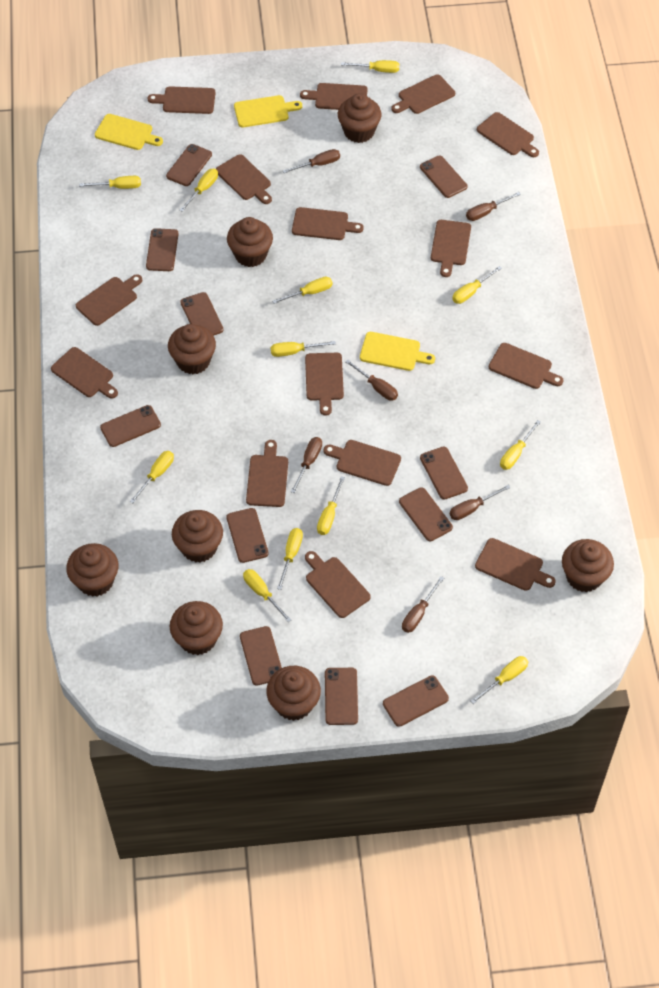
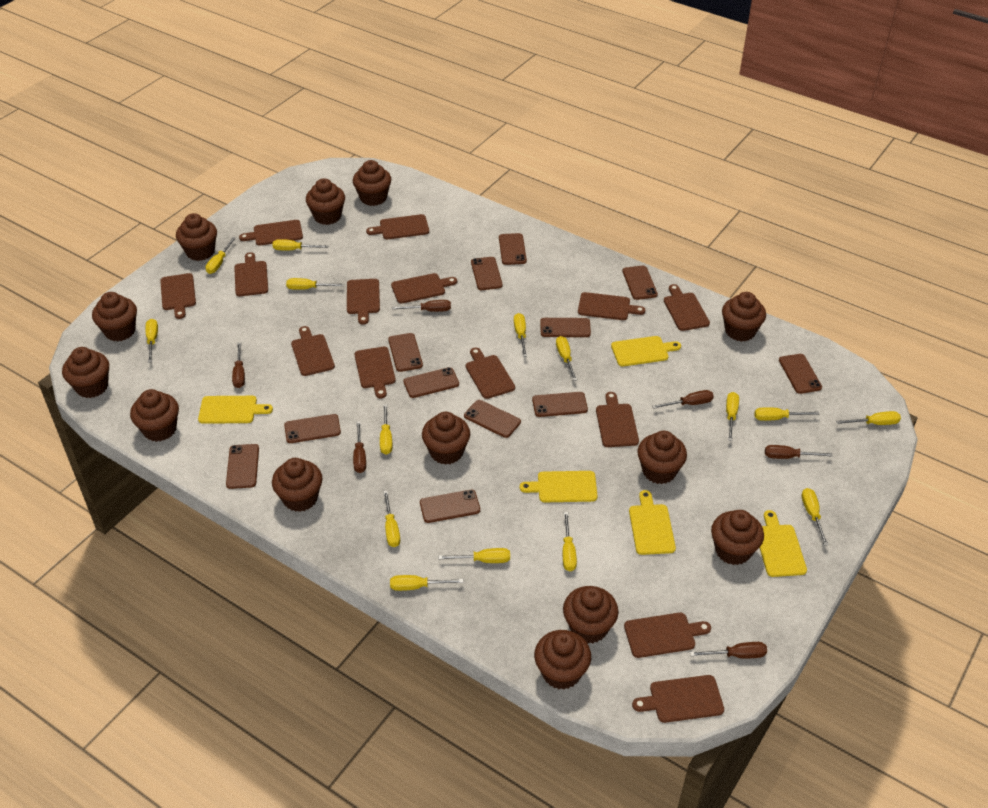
brown cupcake: 8 -> 13
brown cutting board: 15 -> 14
brown phone: 11 -> 12
yellow cutting board: 3 -> 5
yellow screwdriver: 12 -> 15

